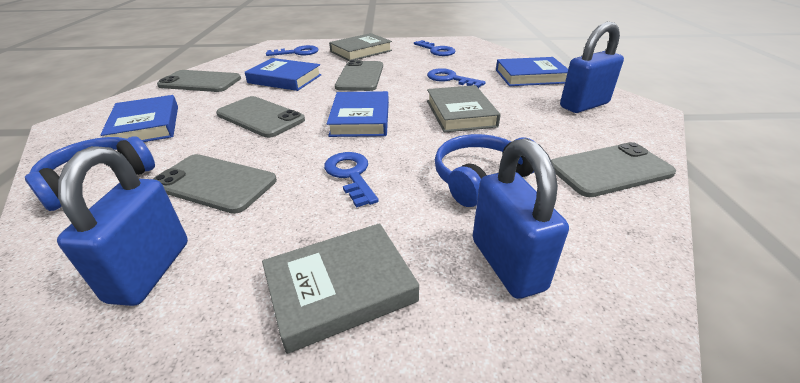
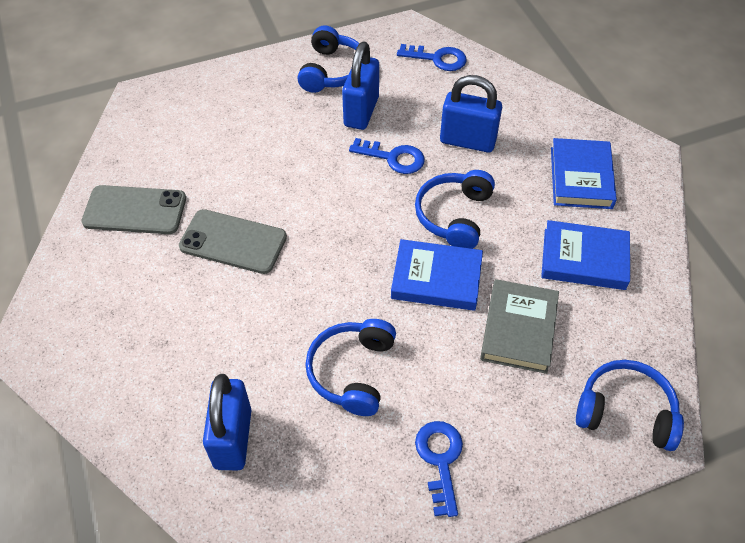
blue book: 4 -> 3
blue headphones: 2 -> 4
blue key: 4 -> 3
grey book: 3 -> 1
grey phone: 5 -> 2

